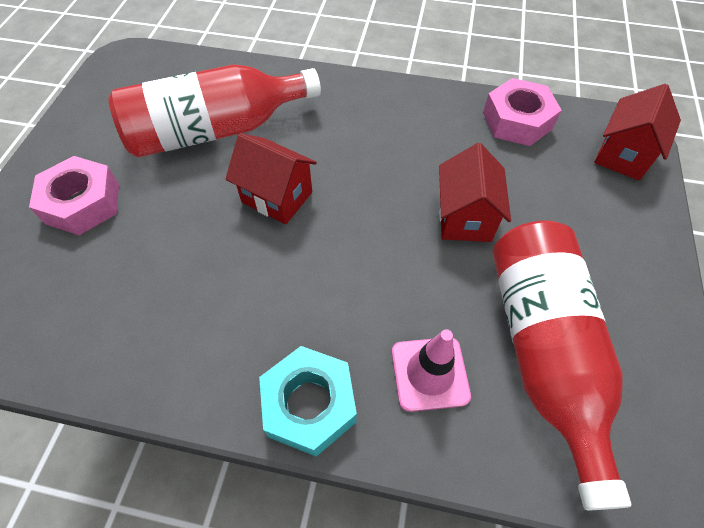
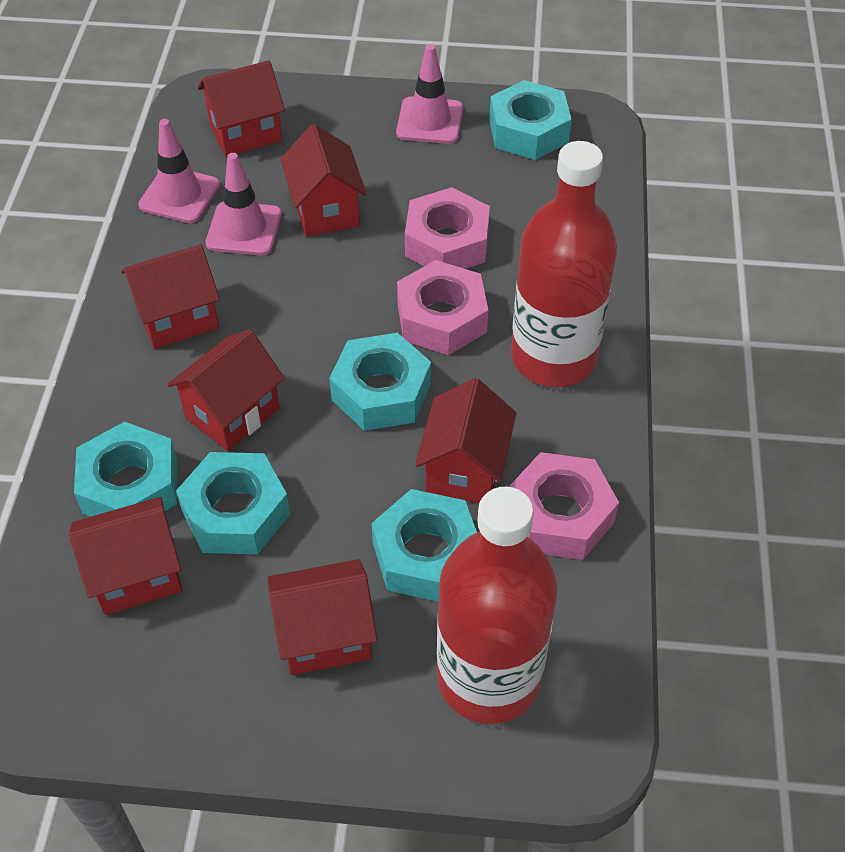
pink nut: 2 -> 3
pink traffic cone: 1 -> 3
red house: 3 -> 7
turquoise nut: 1 -> 5

